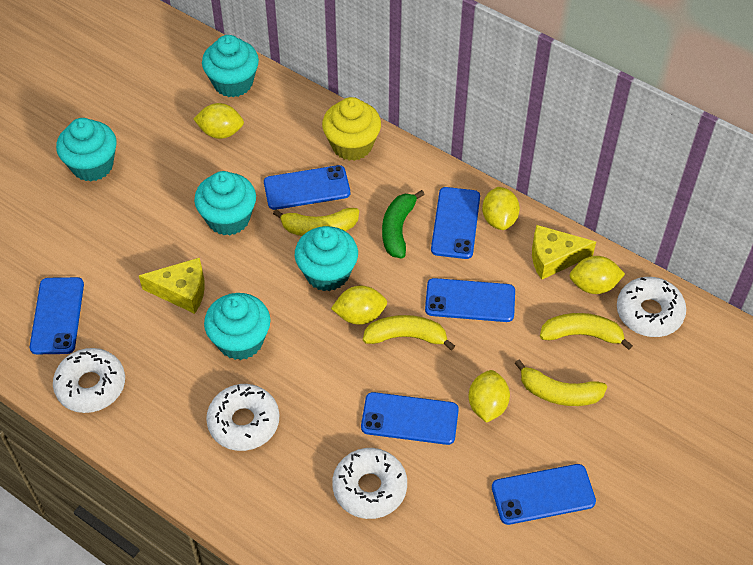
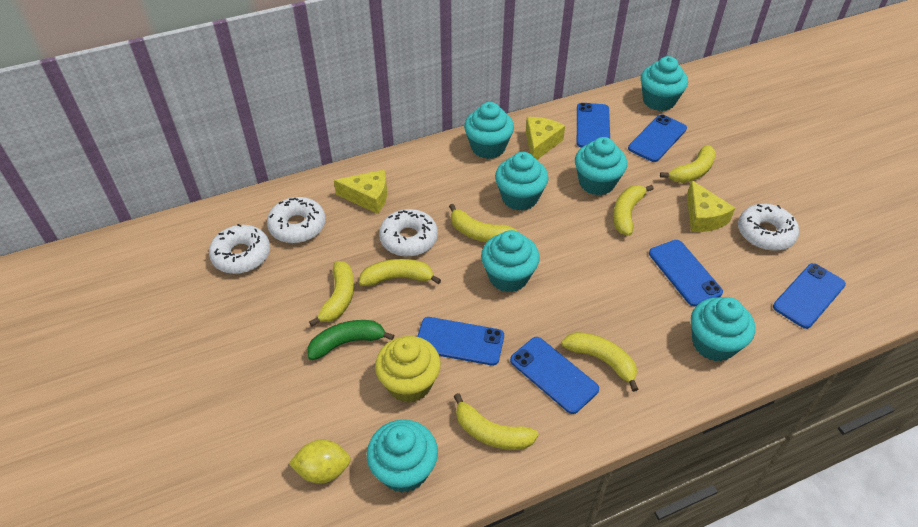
turquoise cupcake: 5 -> 7
yellow banana: 4 -> 7
yellow cheese: 2 -> 3
yellow lemon: 5 -> 1

